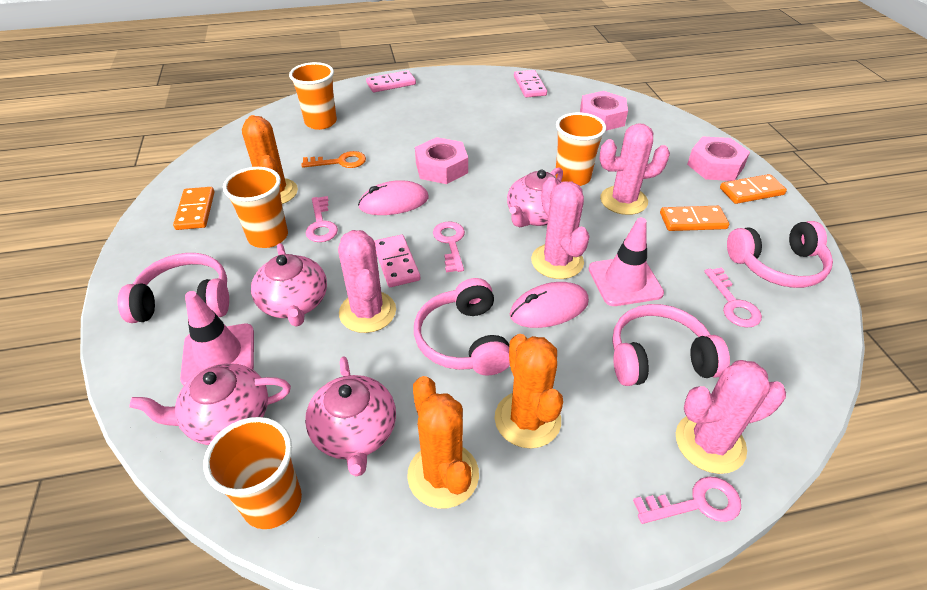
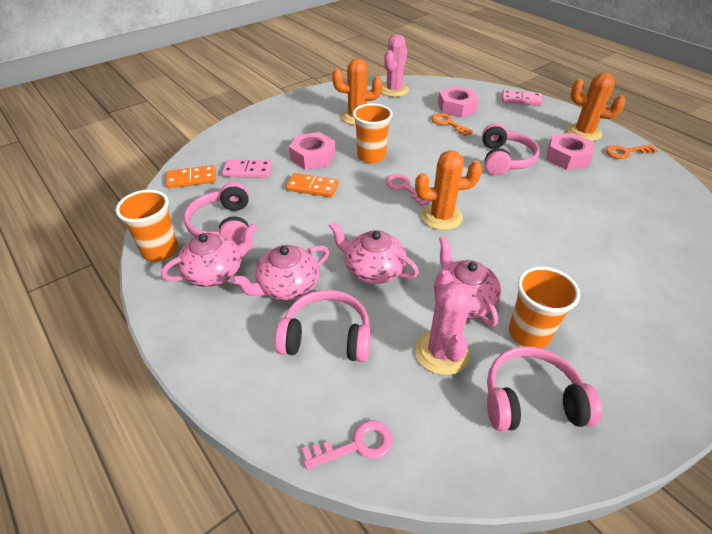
orange cup: 4 -> 3
orange domino: 3 -> 2
orange key: 1 -> 2
pink cactus: 4 -> 2
pink domino: 3 -> 2
pink key: 4 -> 2
pink mouse: 2 -> 0
pink traffic cone: 2 -> 0

